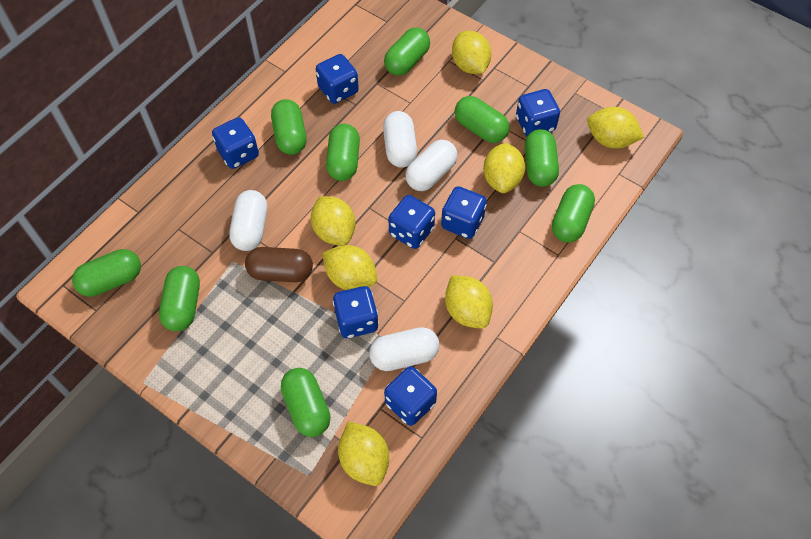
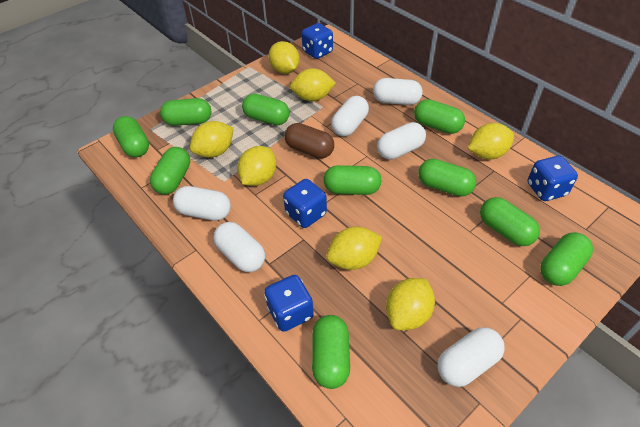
blue dice: 7 -> 4
green capsule: 9 -> 10
white capsule: 4 -> 6

